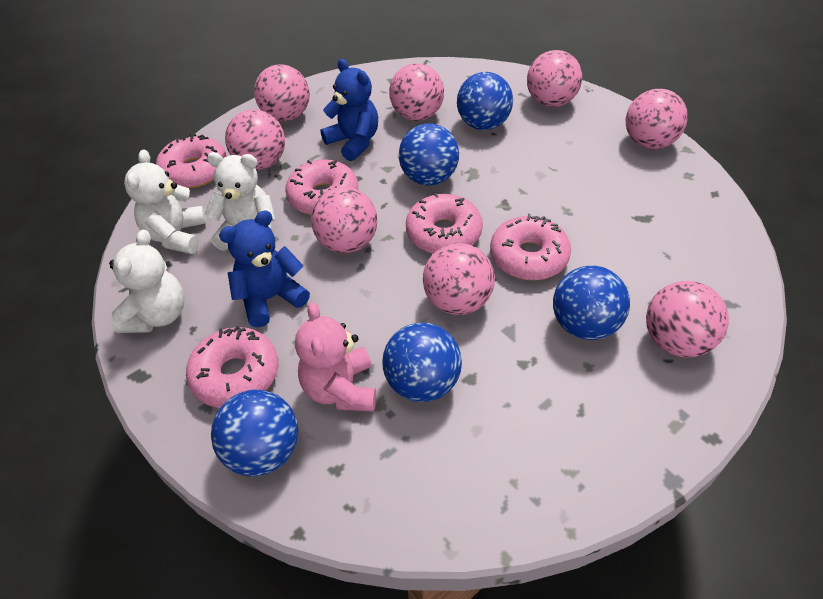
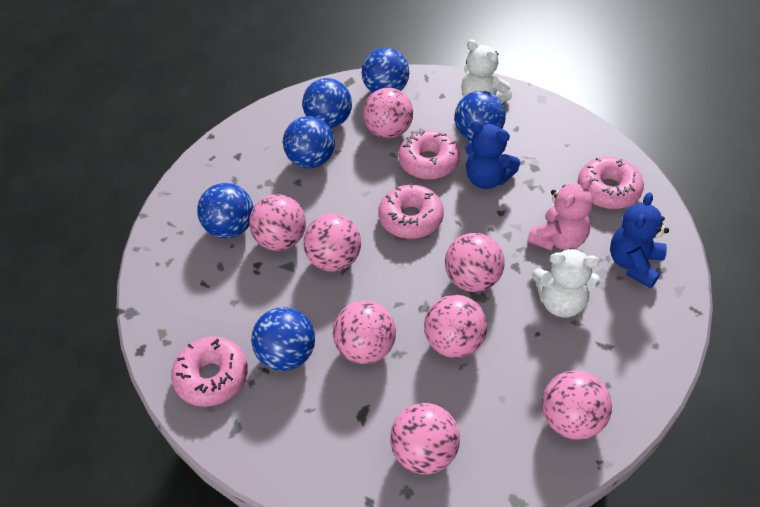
blue ball: 5 -> 6
pink donut: 5 -> 4
white teddy bear: 3 -> 2

